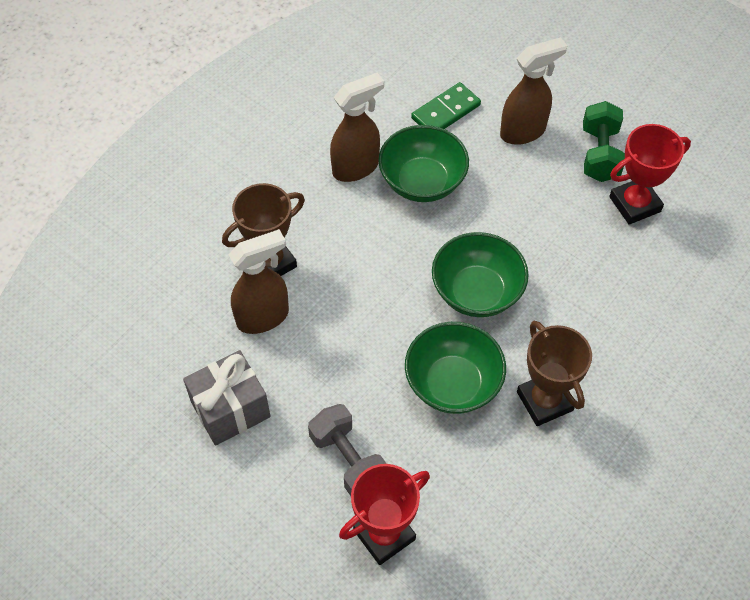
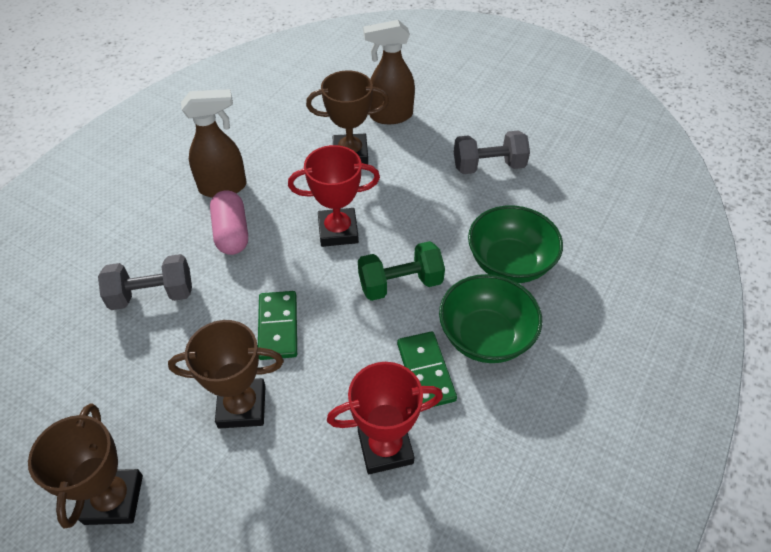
brown spray bottle: 3 -> 2
brown trophy: 2 -> 3
green bowl: 3 -> 2
green domino: 1 -> 2
grey dumbbell: 1 -> 2
grey gift: 1 -> 0
pink capsule: 0 -> 1

